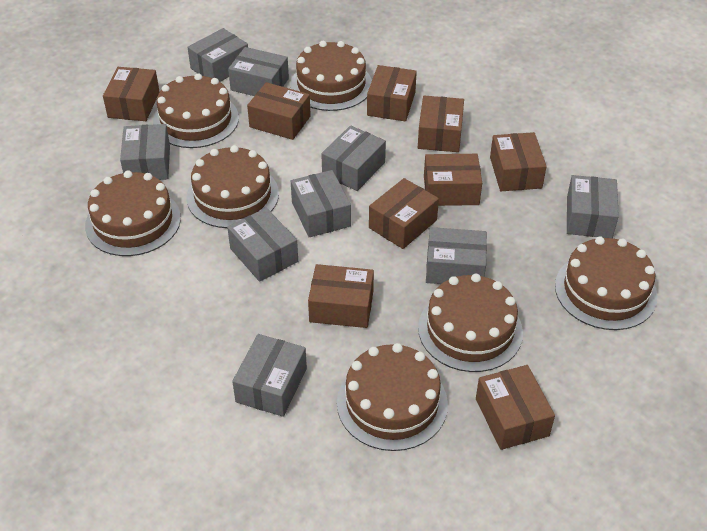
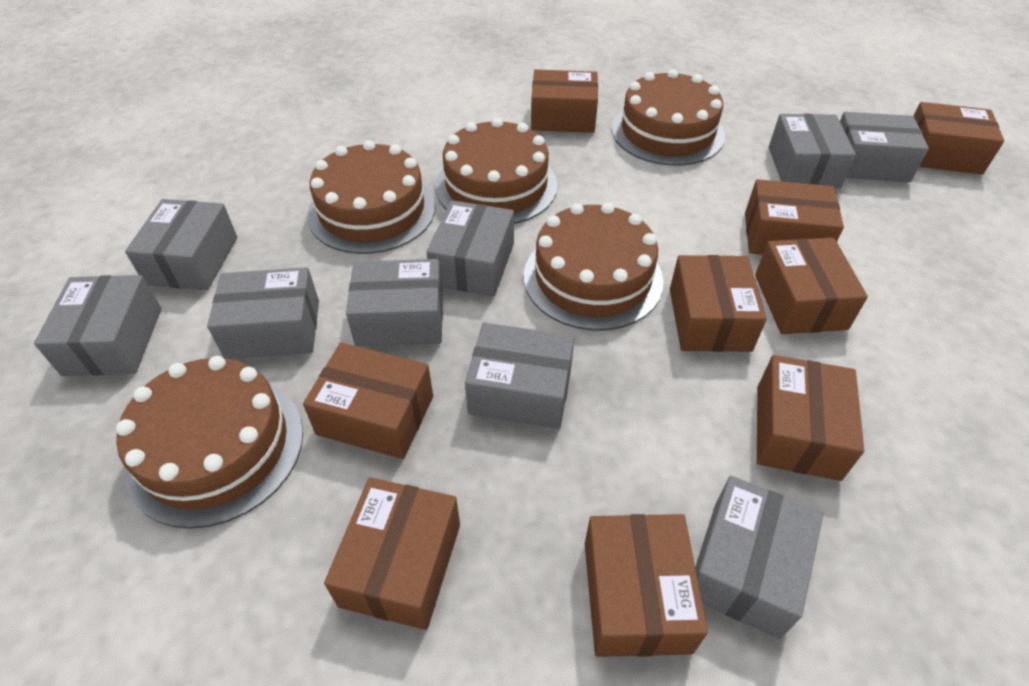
brown cake: 7 -> 5

